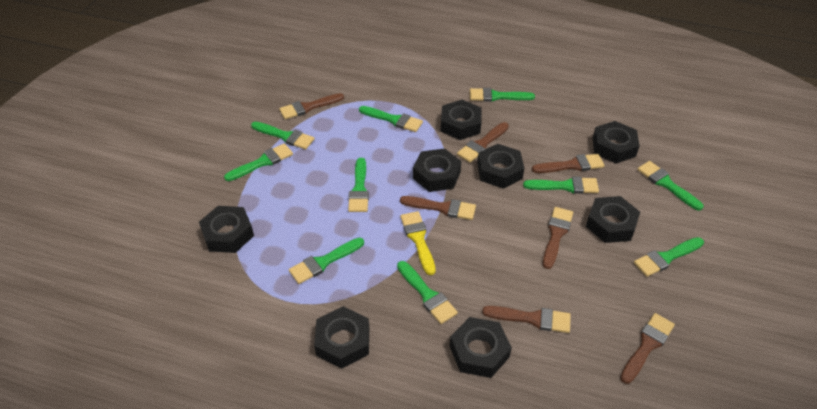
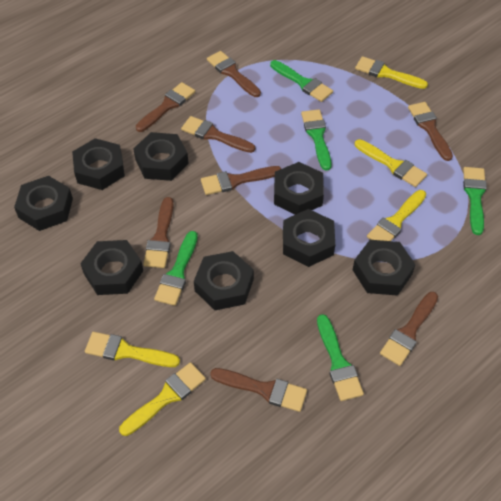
brown brush: 7 -> 8
green brush: 10 -> 5
yellow brush: 1 -> 5

